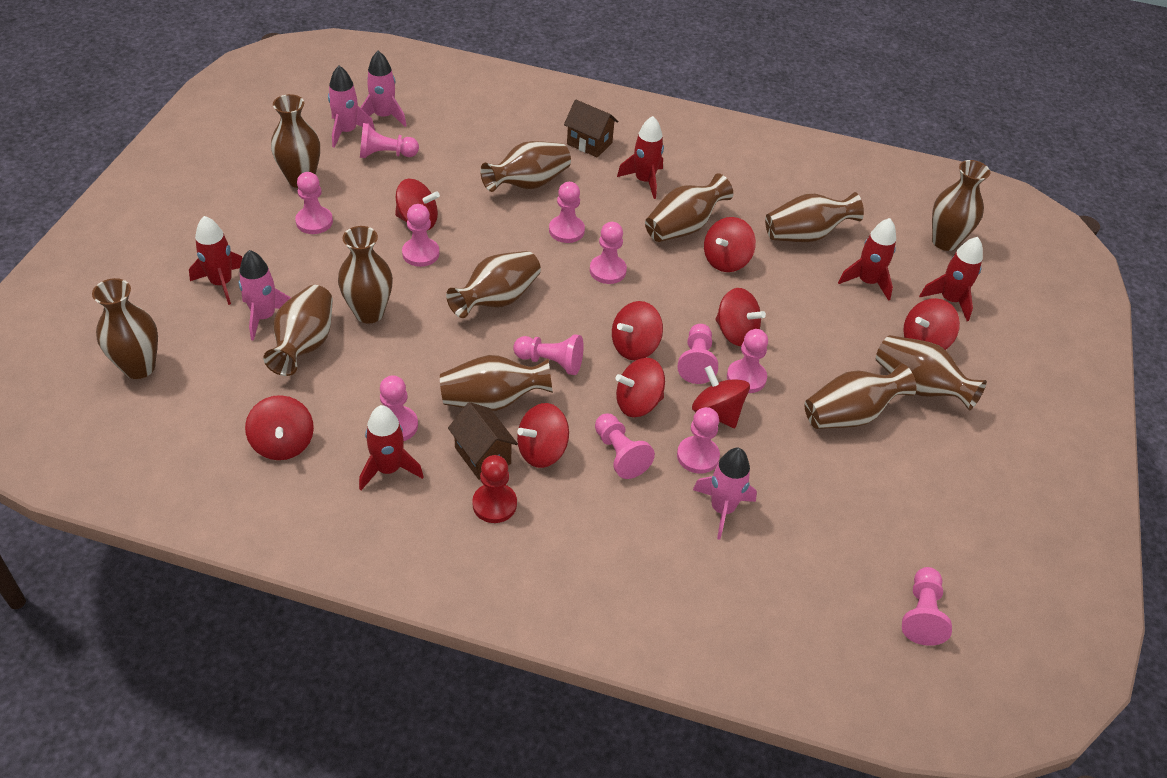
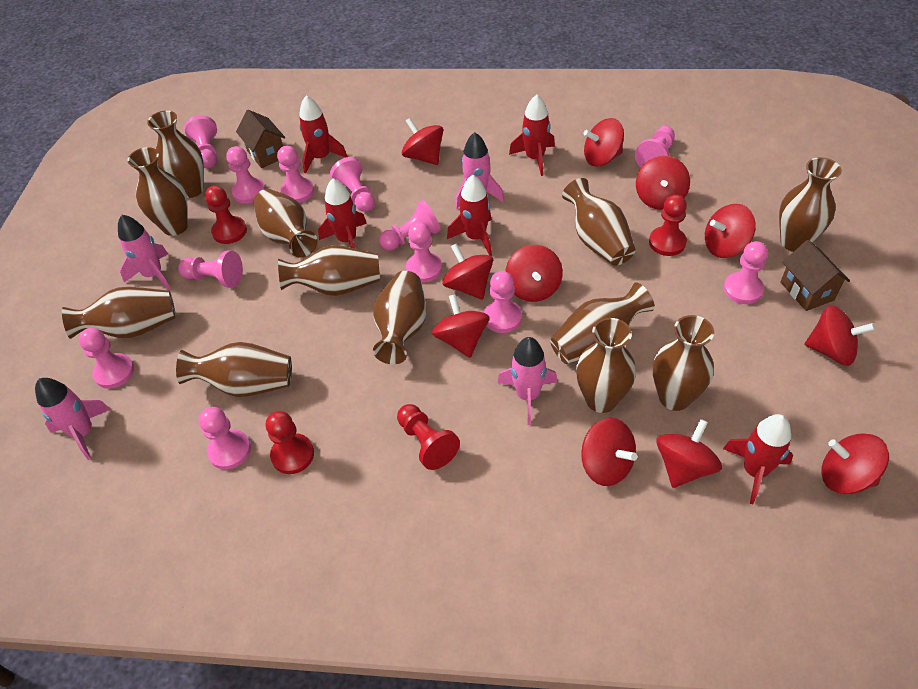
red pawn: 1 -> 4
red spinning top: 9 -> 11

